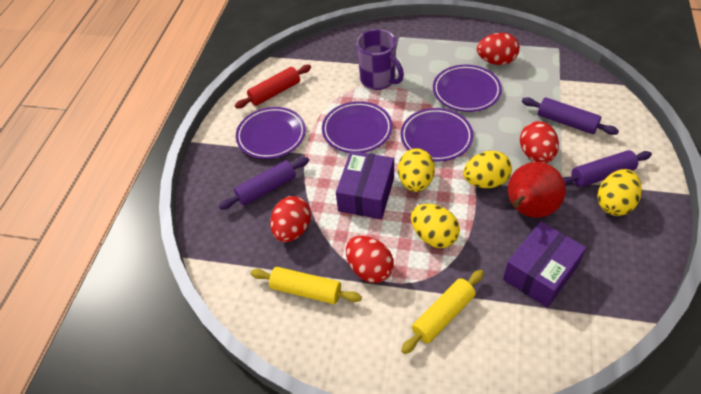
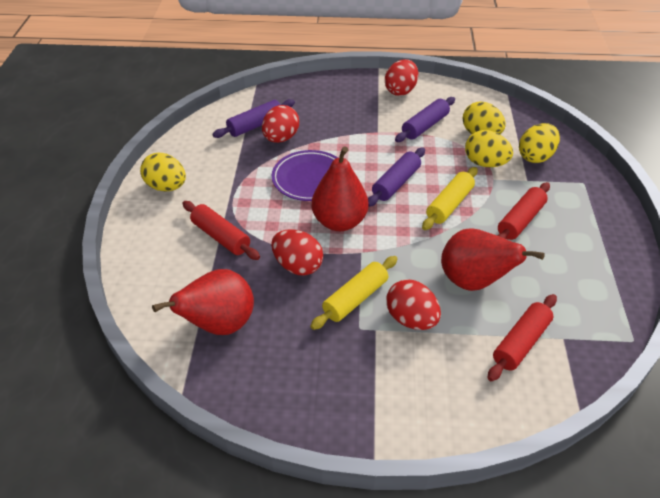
purple box: 2 -> 0
purple mug: 1 -> 0
purple plate: 4 -> 1
red pear: 1 -> 3
red rolling pin: 1 -> 3

